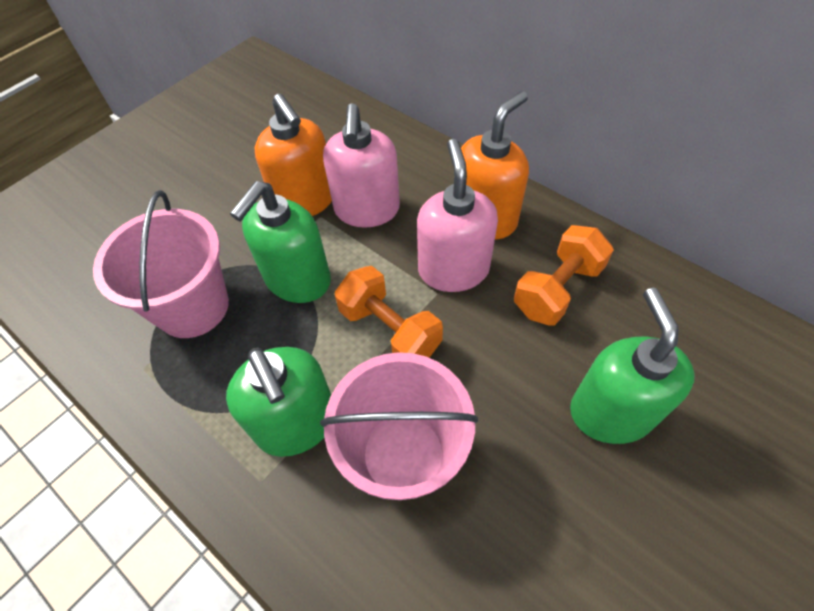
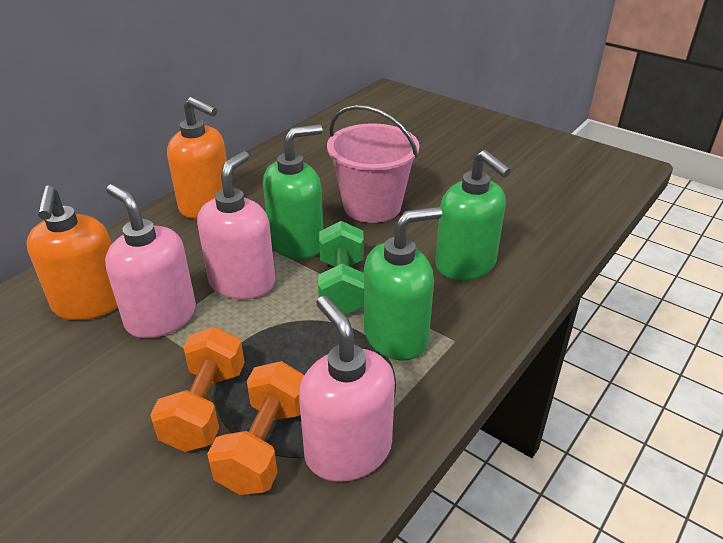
green dumbbell: 0 -> 1
pink bucket: 2 -> 1
pink soap dispenser: 2 -> 3

